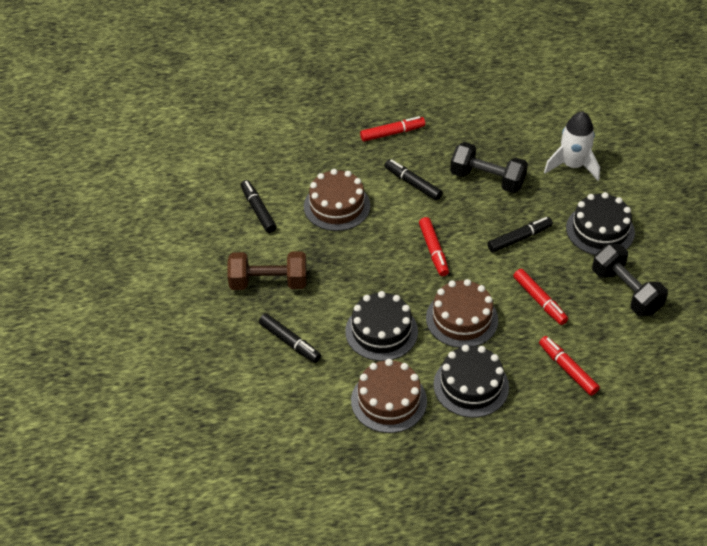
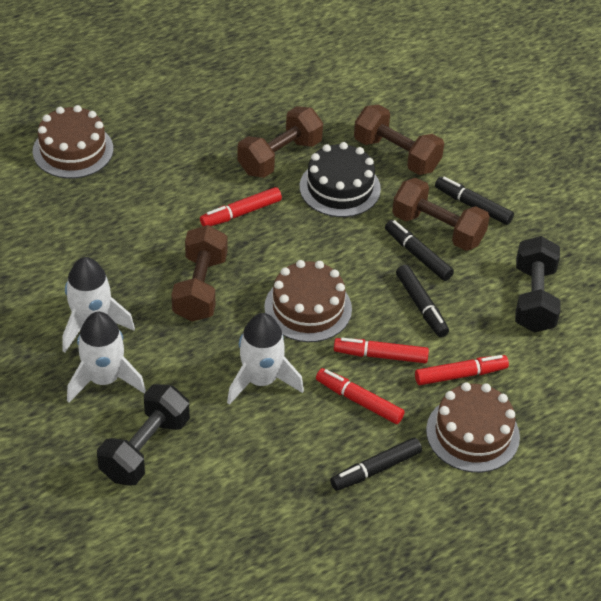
black cake: 3 -> 1
brown dumbbell: 1 -> 4
white rocket: 1 -> 3

